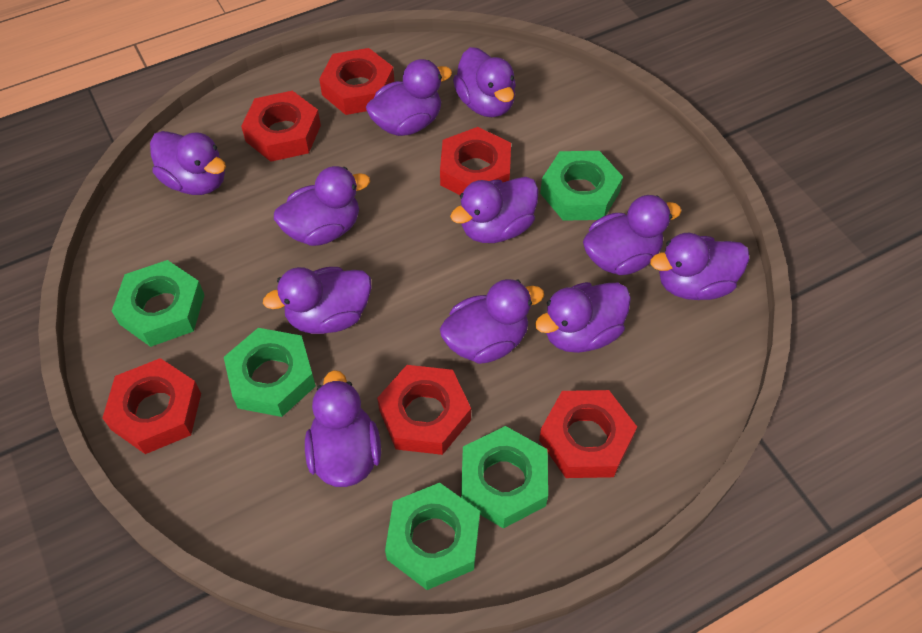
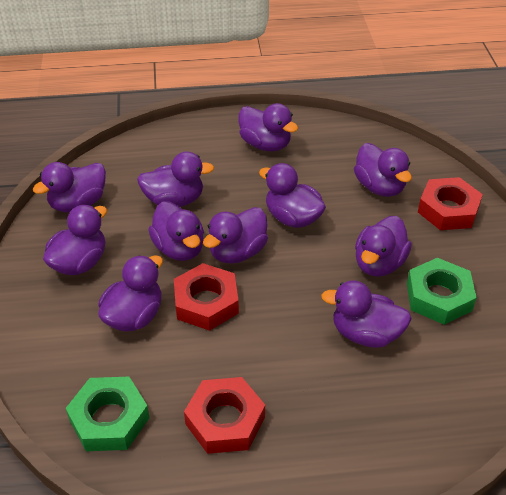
green nut: 5 -> 2
red nut: 6 -> 3

